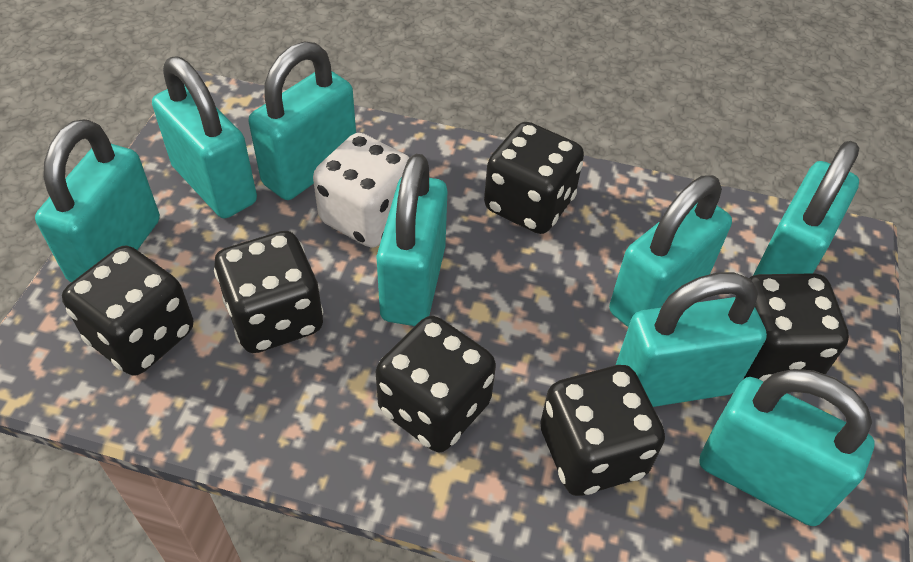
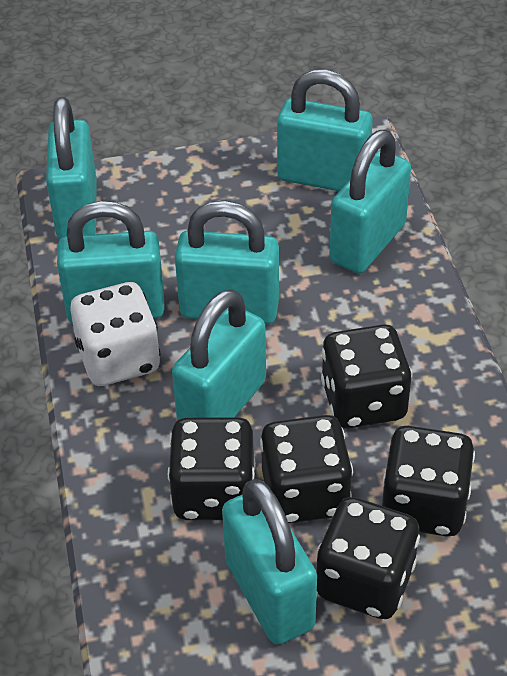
black dice: 6 -> 5
turquoise padlock: 8 -> 7

